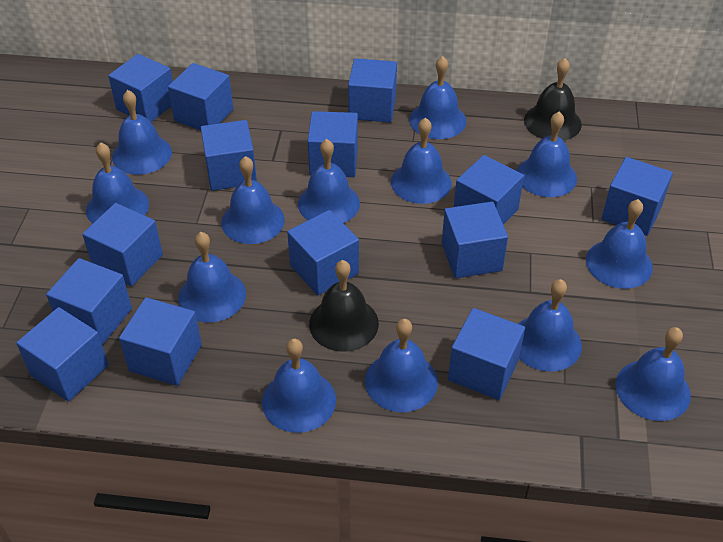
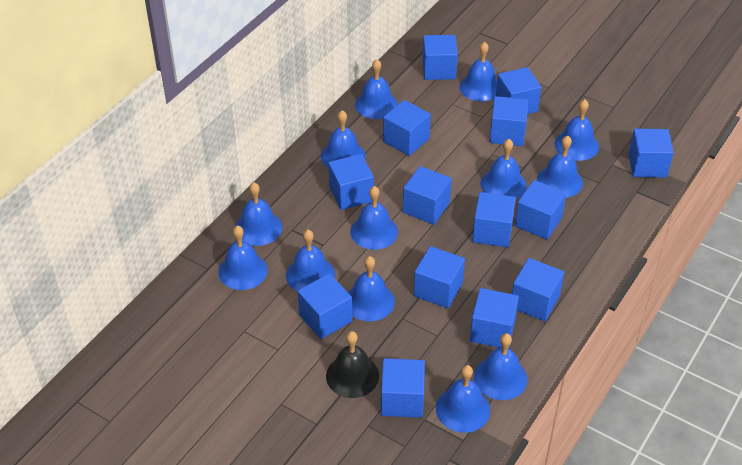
black bell: 2 -> 1

